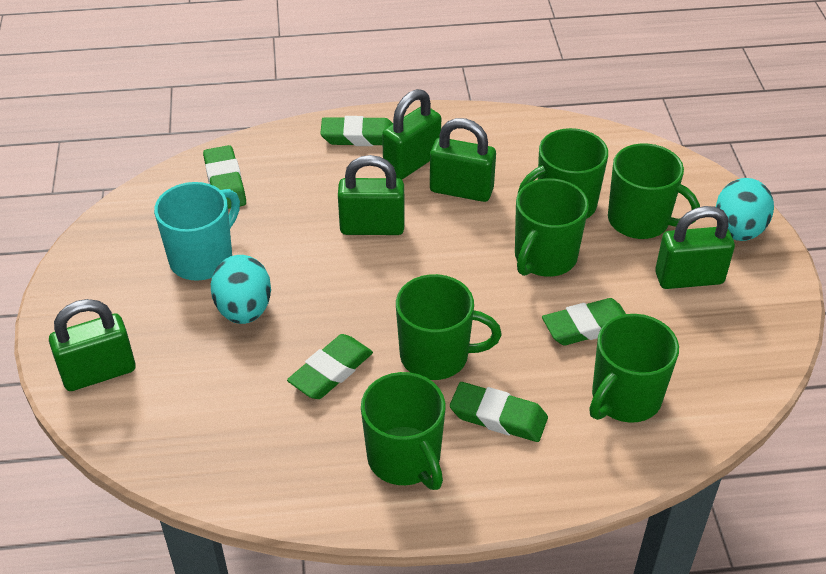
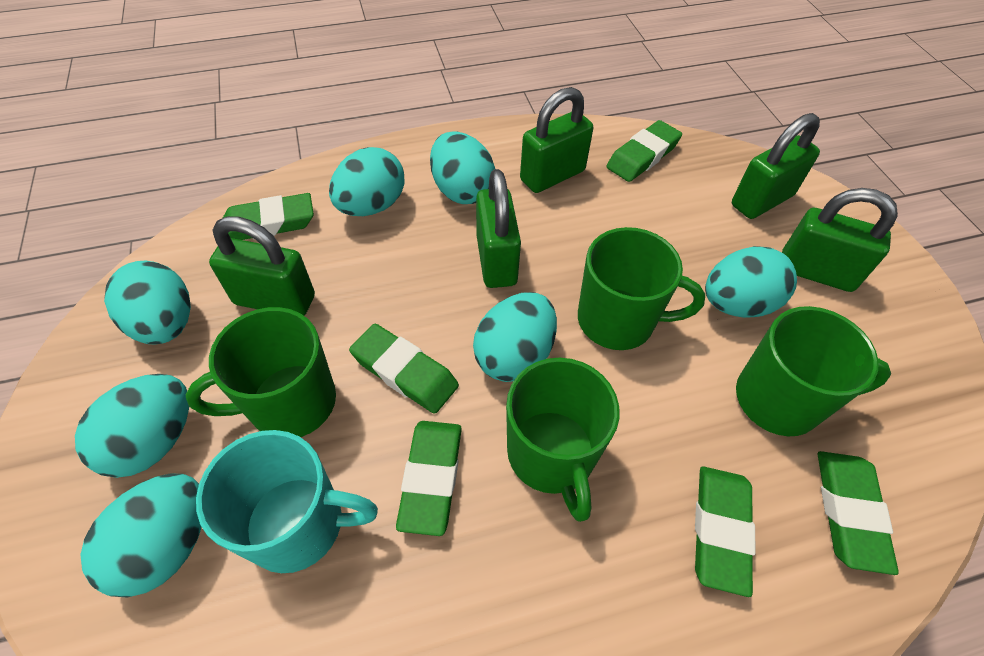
green eraser: 5 -> 6
green mug: 6 -> 4
turquoise egg: 2 -> 7

